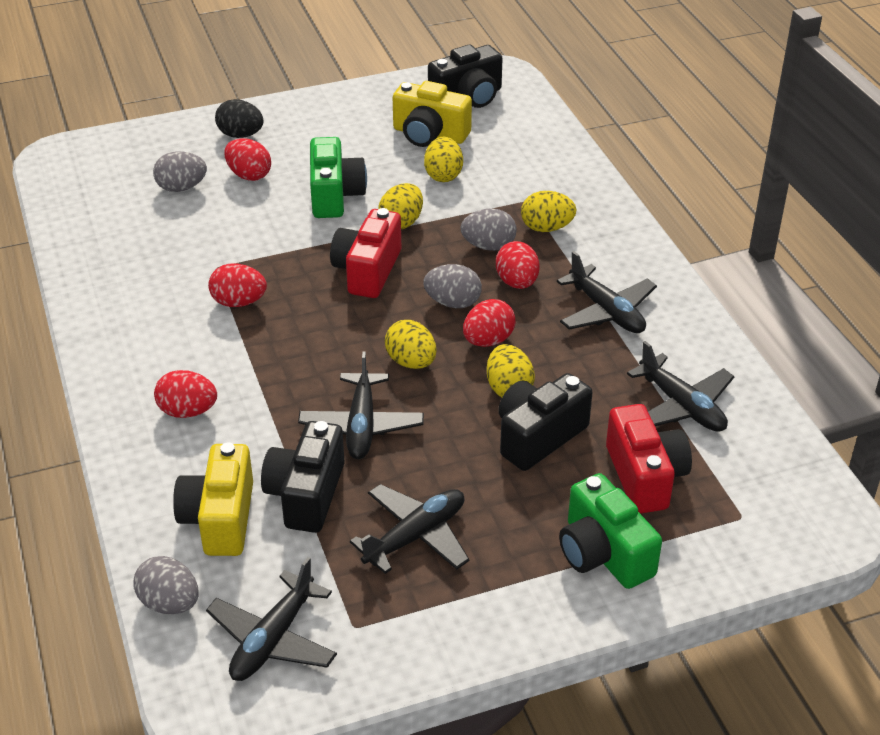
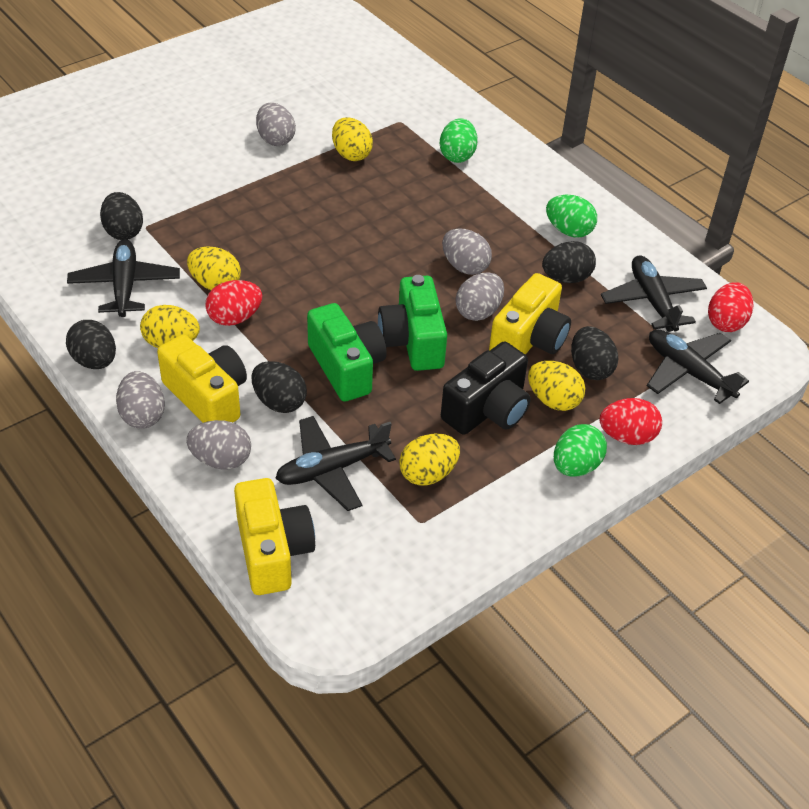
black camera: 3 -> 1
black egg: 1 -> 5
black plane: 5 -> 4
green egg: 0 -> 3
grey egg: 4 -> 5
red camera: 2 -> 0
red egg: 5 -> 3
yellow camera: 2 -> 3

